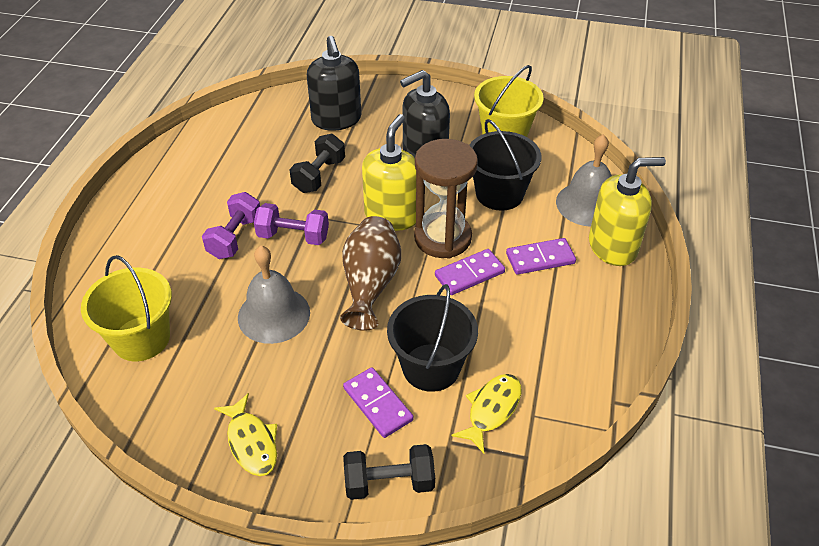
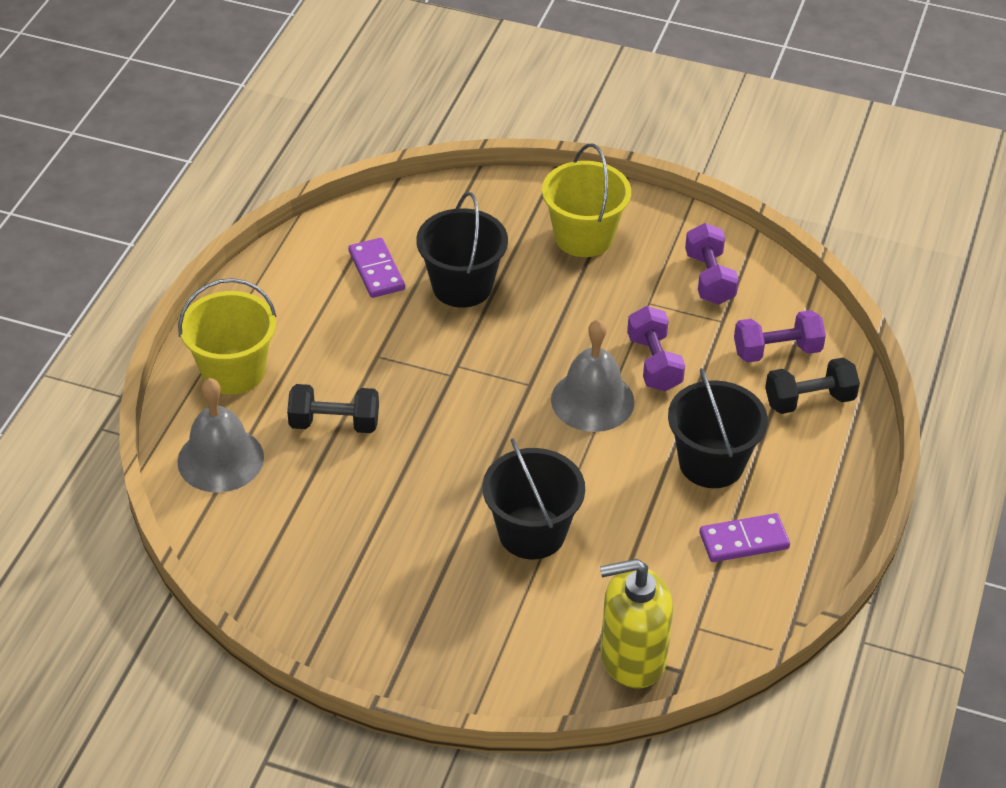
black bucket: 2 -> 3
black soap dispenser: 2 -> 0
brown hourglass: 1 -> 0
brown vase: 1 -> 0
purple domino: 3 -> 2
purple dumbbell: 2 -> 3
yellow fish: 2 -> 0
yellow soap dispenser: 2 -> 1

